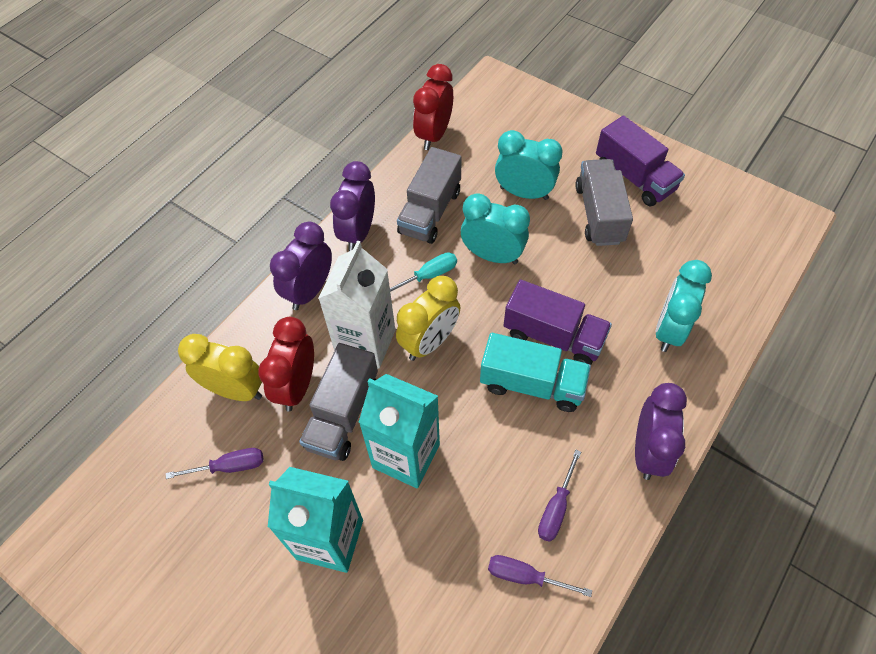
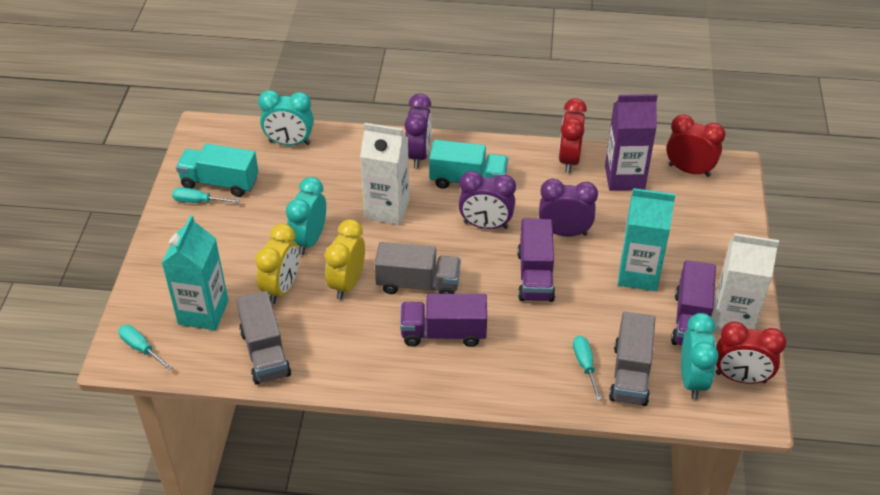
purple carton: 0 -> 1
purple screwdriver: 3 -> 0
purple truck: 2 -> 3
red clock: 2 -> 3
turquoise screwdriver: 1 -> 3
turquoise truck: 1 -> 2
white carton: 1 -> 2

